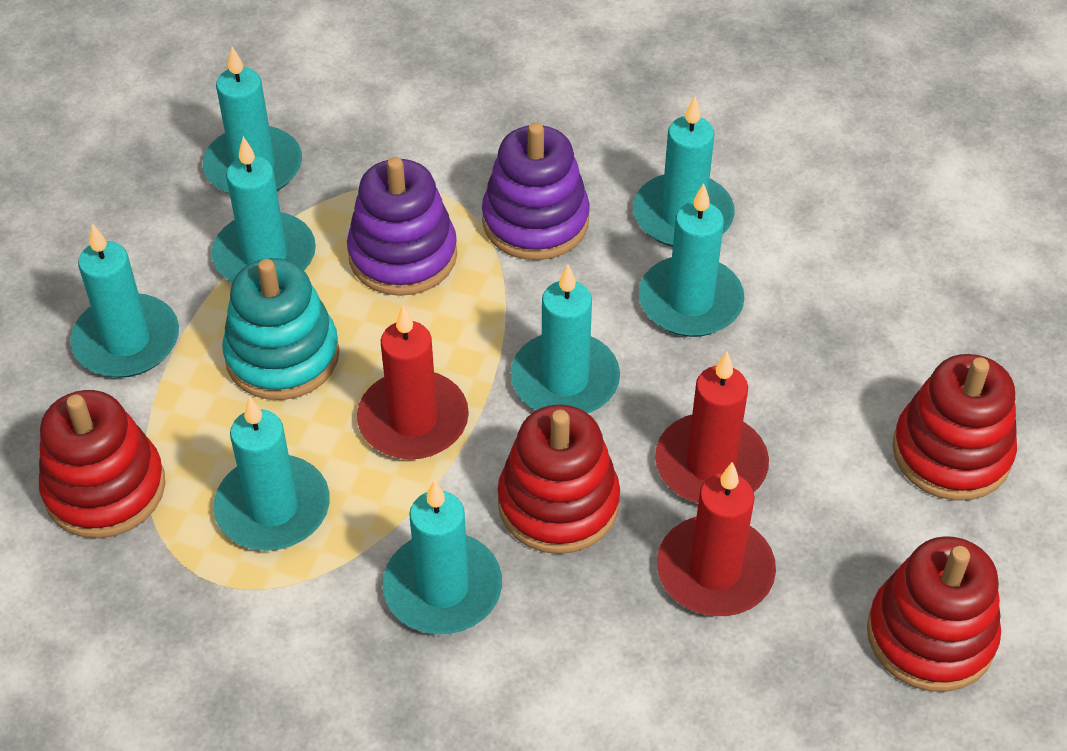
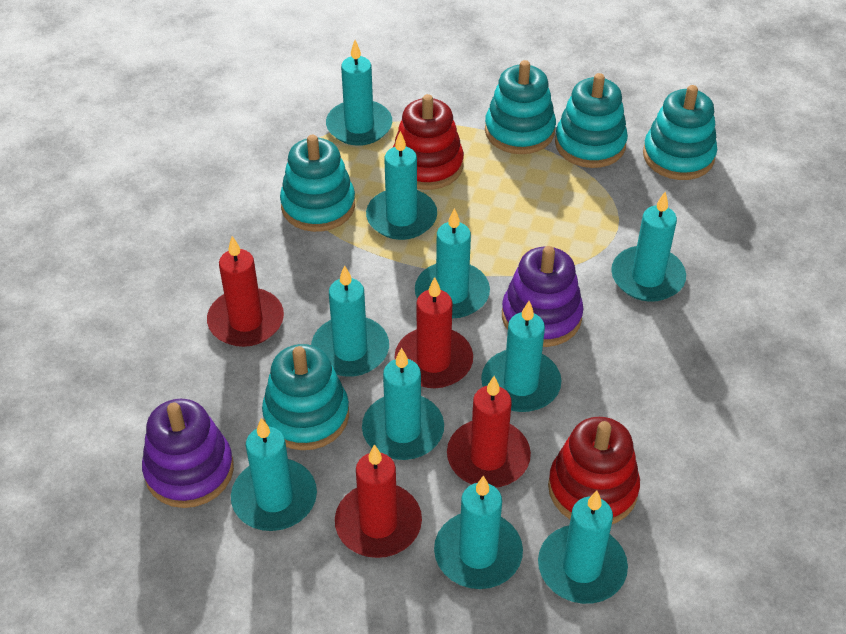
red candle: 3 -> 4
red stacking toy: 4 -> 2
turquoise candle: 8 -> 10
turquoise stacking toy: 1 -> 5

